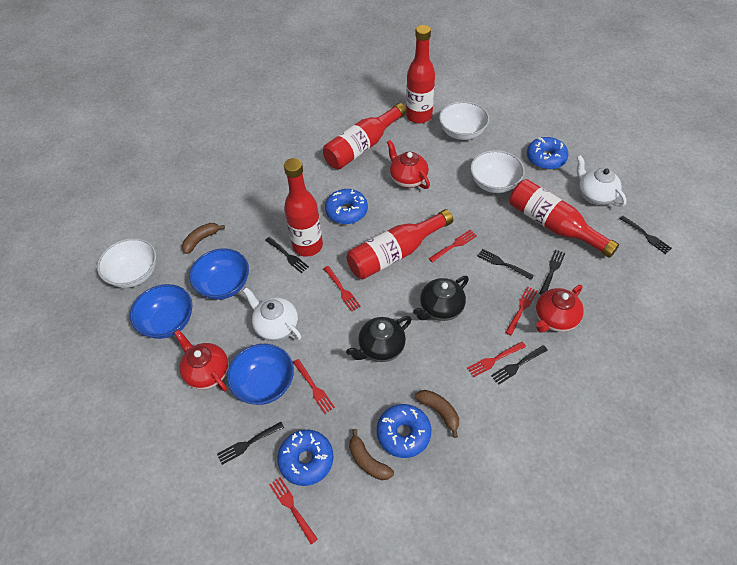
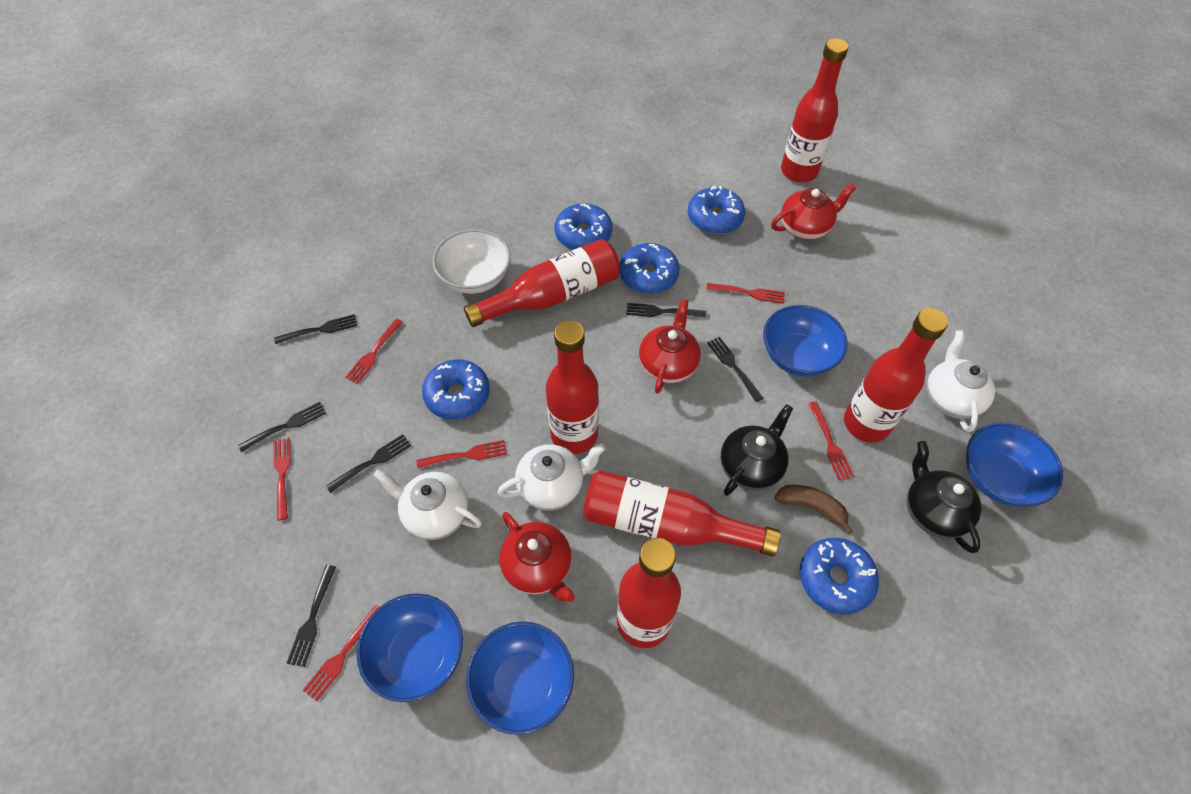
blue bowl: 3 -> 4
blue donut: 4 -> 5
brown banana: 3 -> 1
red bottle: 5 -> 6
white bowl: 3 -> 1
white teapot: 2 -> 3

